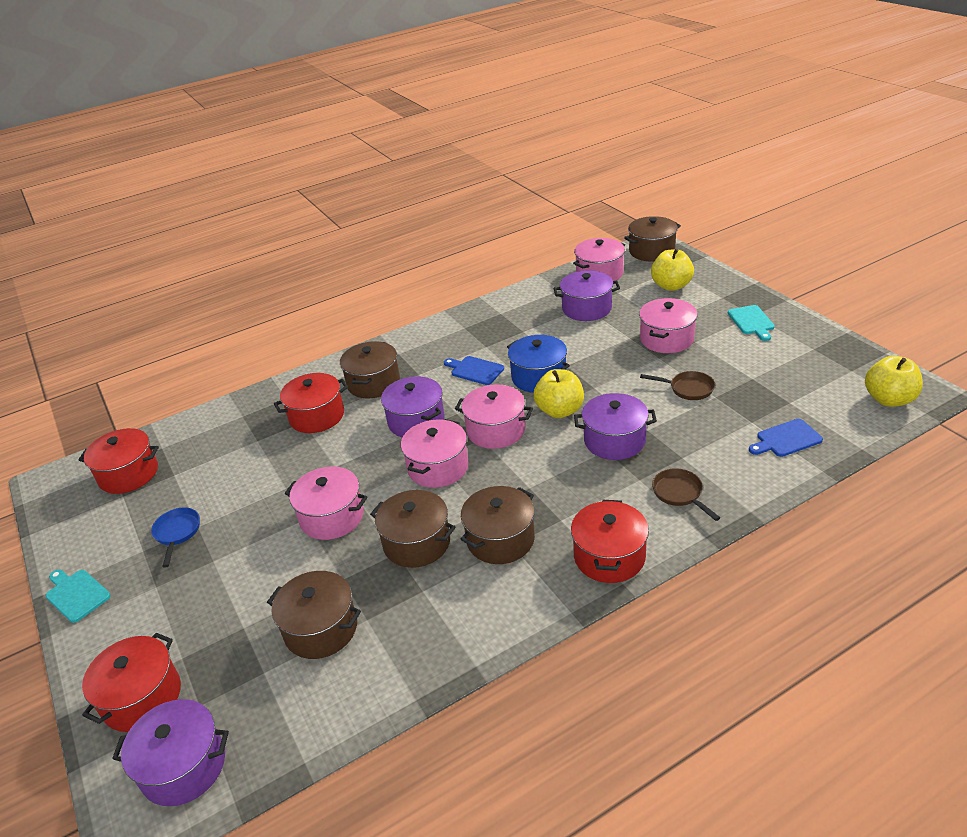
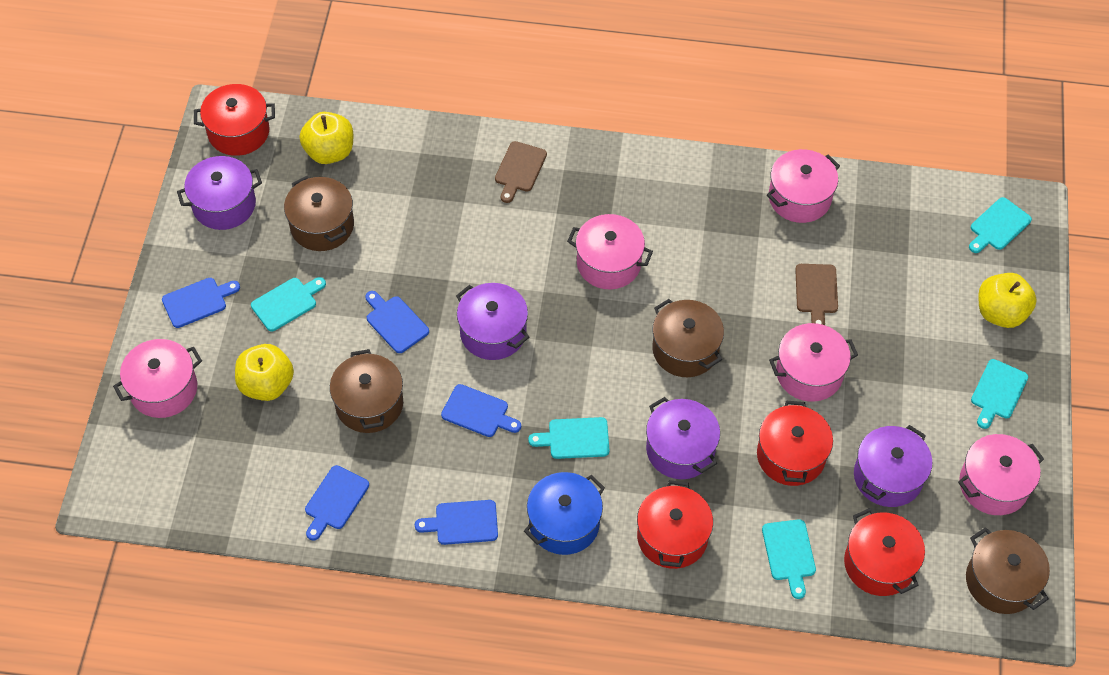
blue cutting board: 2 -> 5
blue pan: 1 -> 0
brown cutting board: 0 -> 2
brown pan: 2 -> 0
brown pot: 5 -> 4
turquoise cutting board: 2 -> 5

